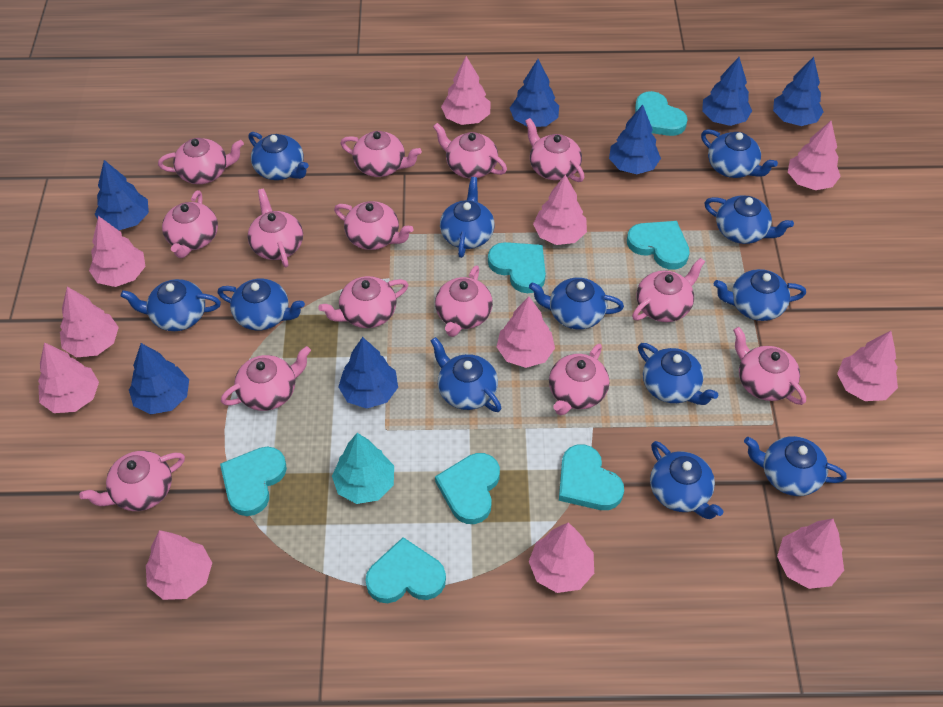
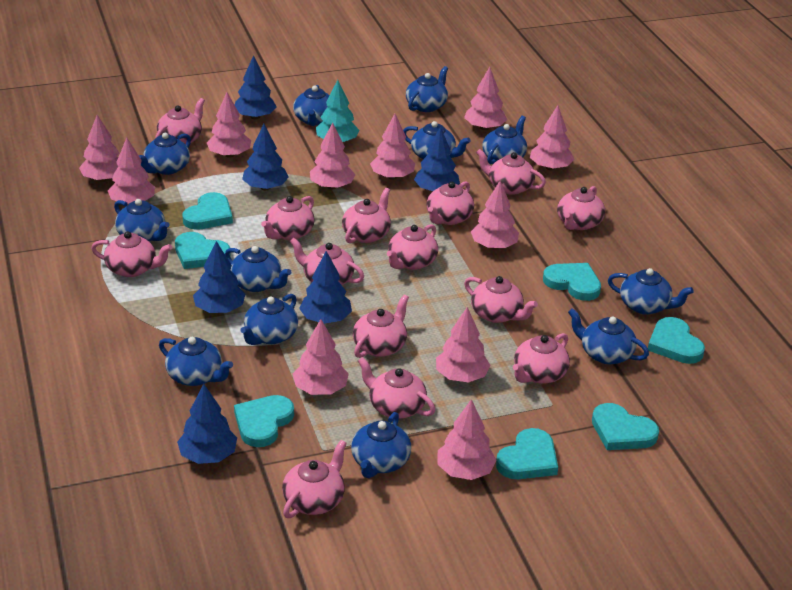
blue tree: 7 -> 6

